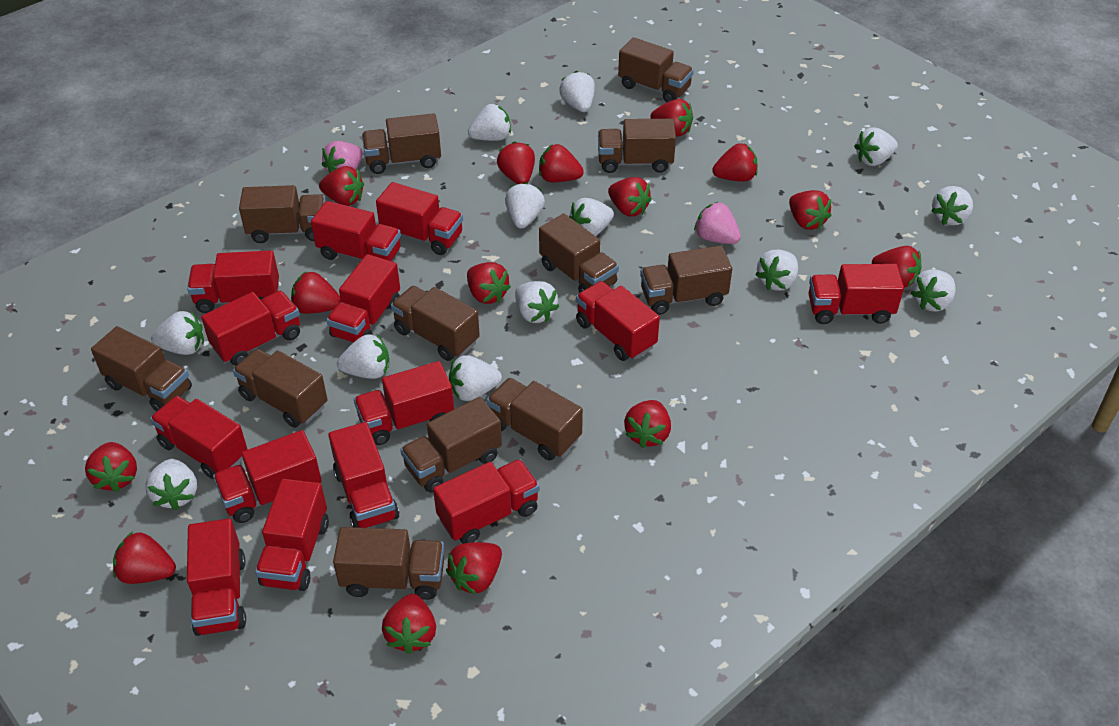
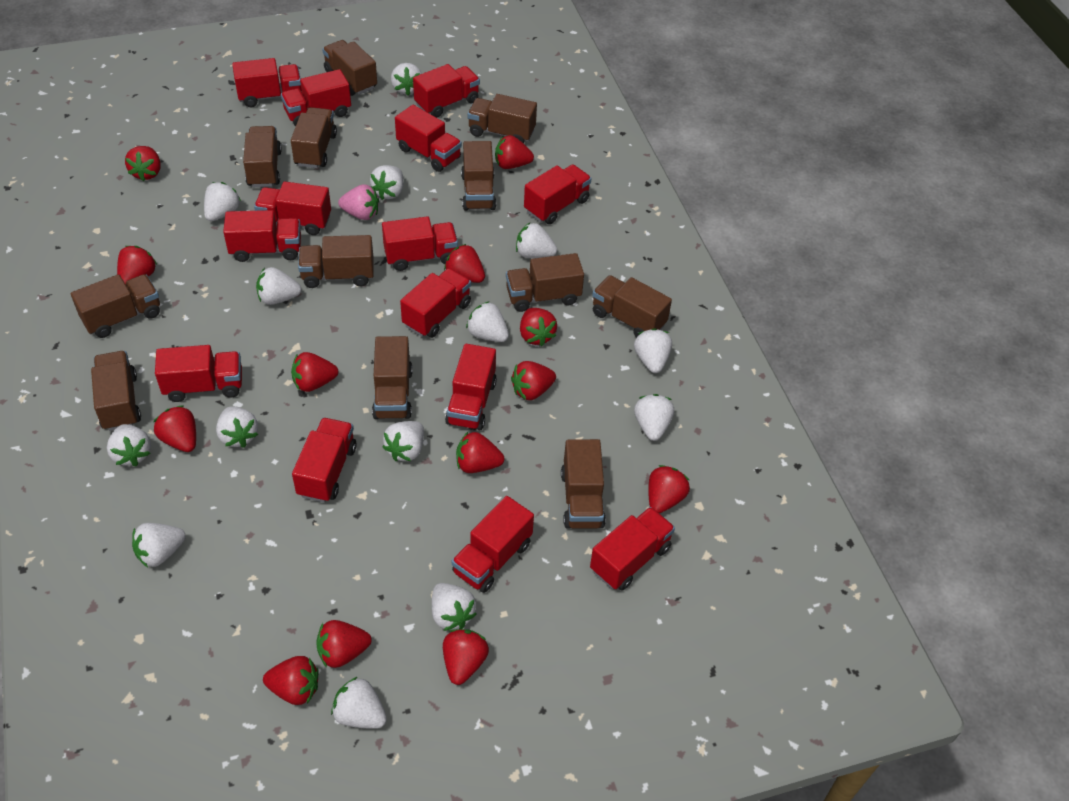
pink strawberry: 2 -> 1
red strawberry: 15 -> 13
white strawberry: 13 -> 14

